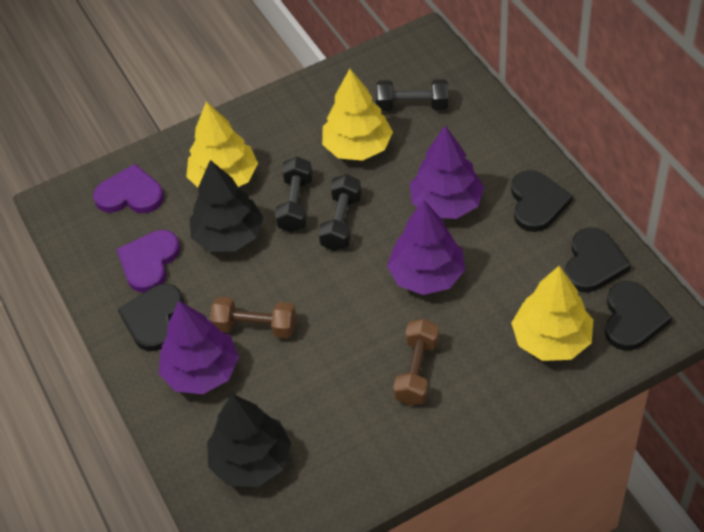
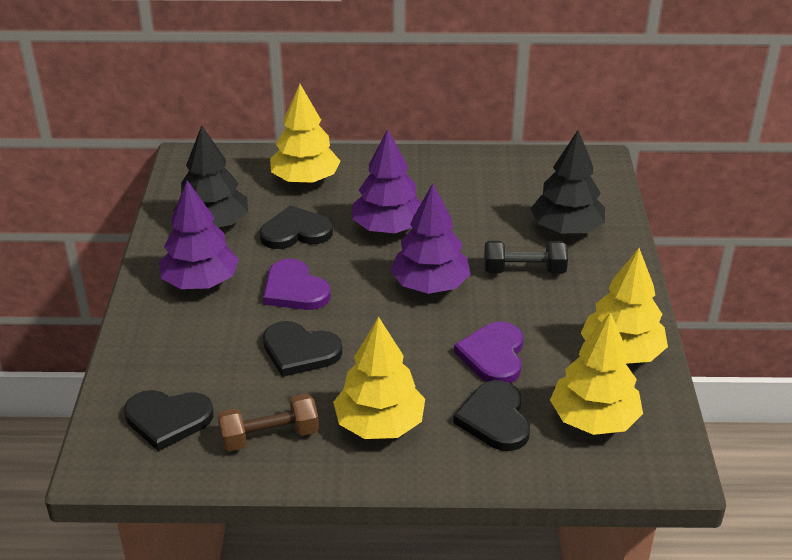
black dumbbell: 3 -> 1
brown dumbbell: 2 -> 1
yellow tree: 3 -> 4

